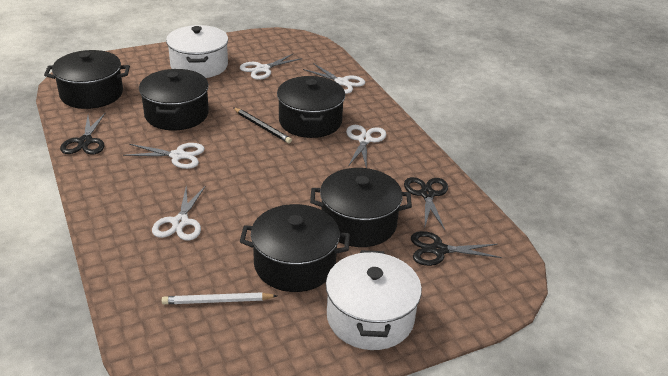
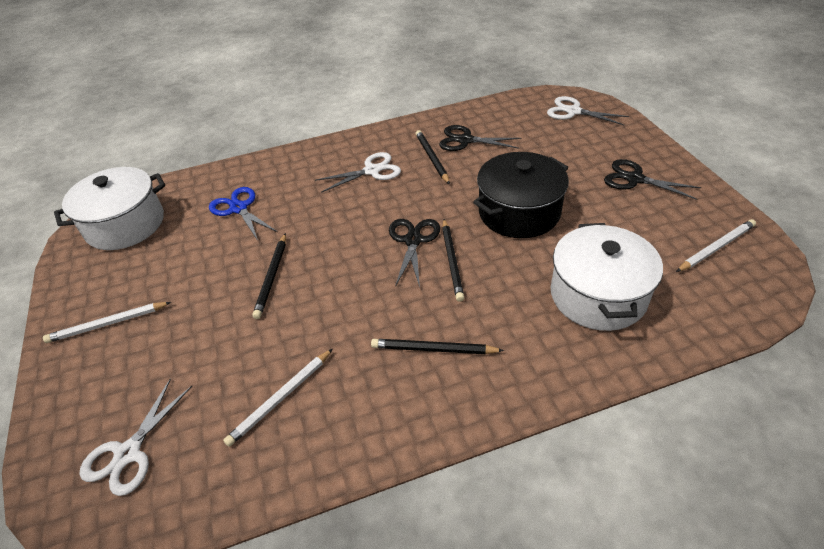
black pencil: 1 -> 4
black pot: 5 -> 1
blue scissors: 0 -> 1
white pencil: 1 -> 3
white scissors: 5 -> 3

